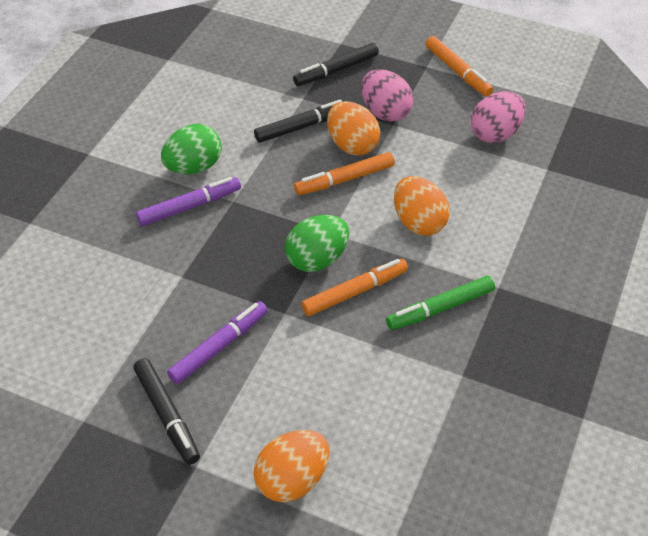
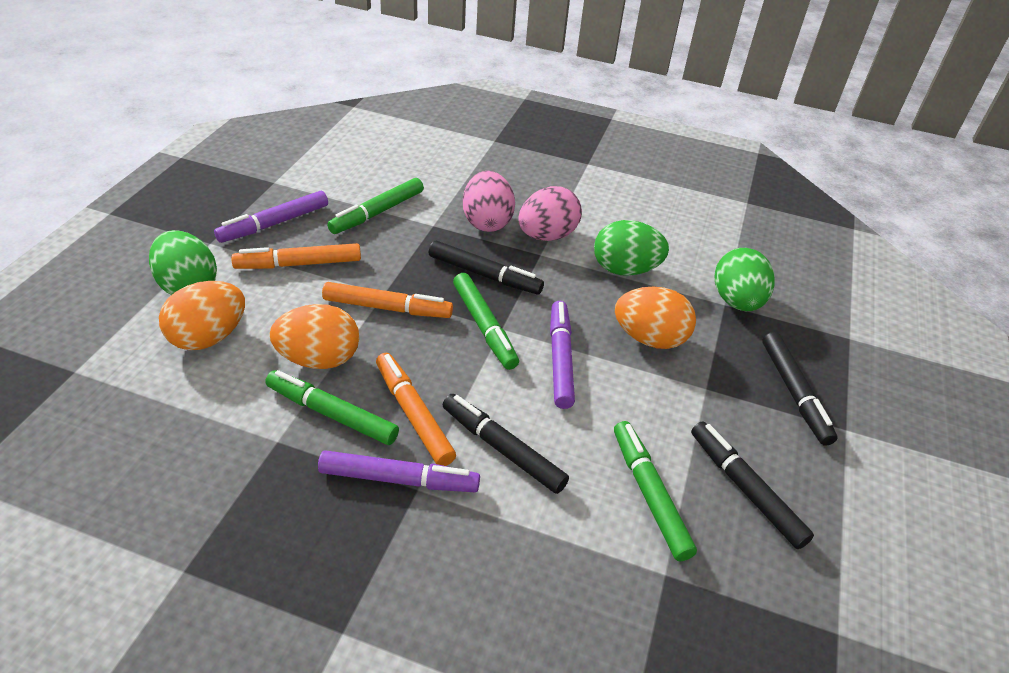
black marker: 3 -> 4
green egg: 2 -> 3
green marker: 1 -> 4
purple marker: 2 -> 3

